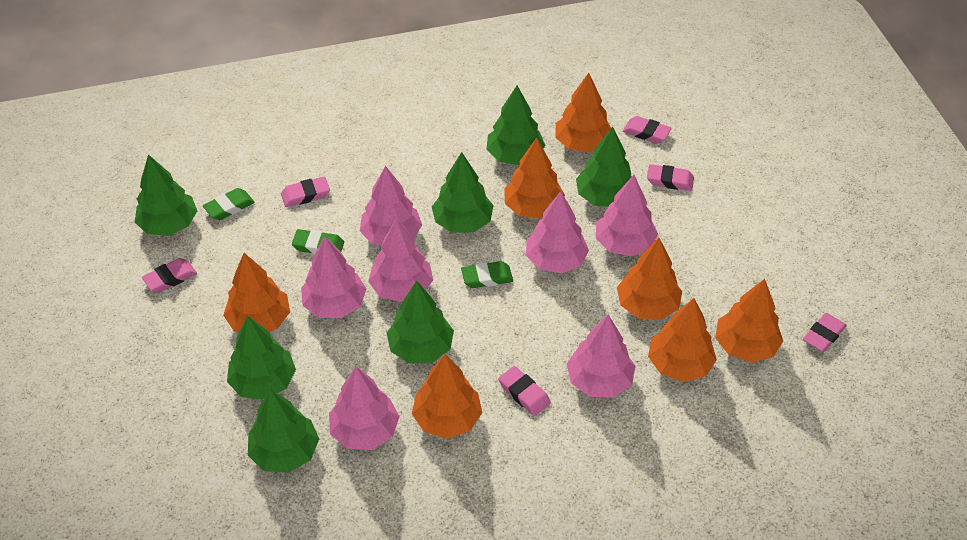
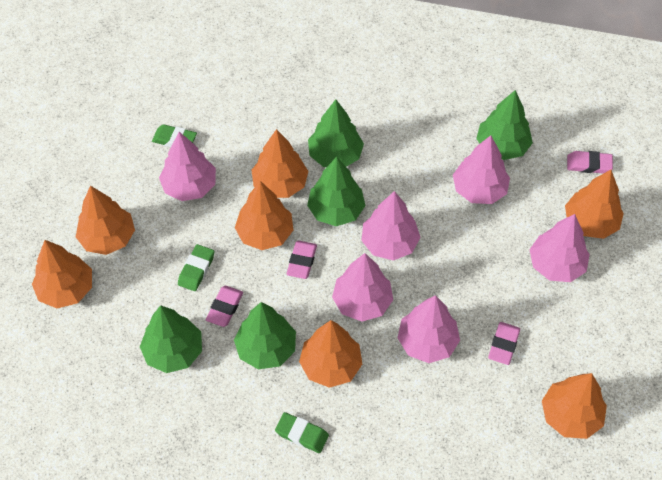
green tree: 7 -> 5
pink eraser: 6 -> 4
pink tree: 7 -> 6

